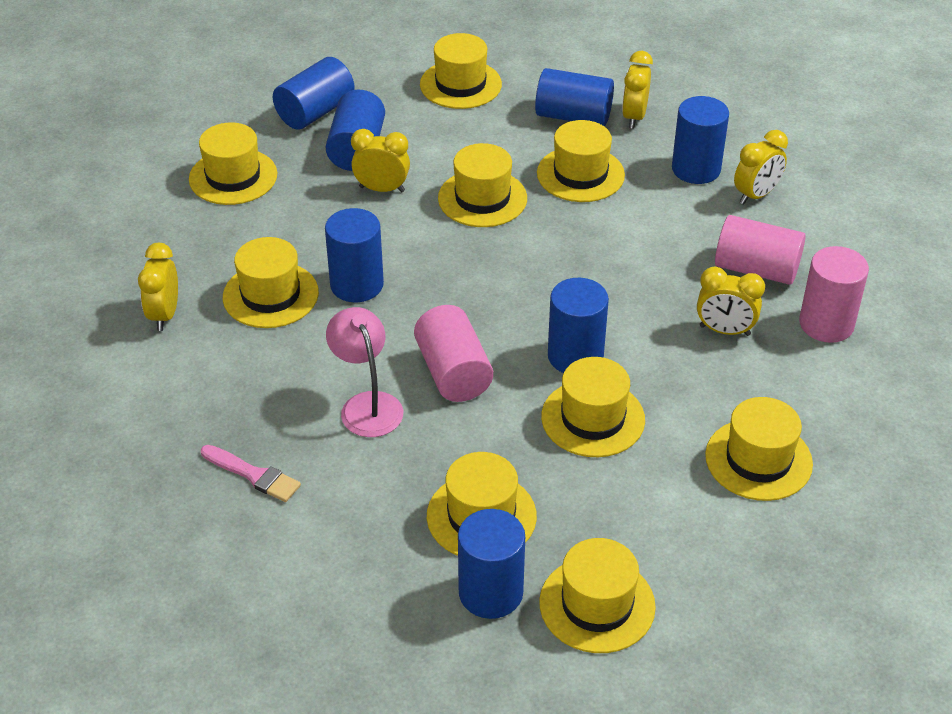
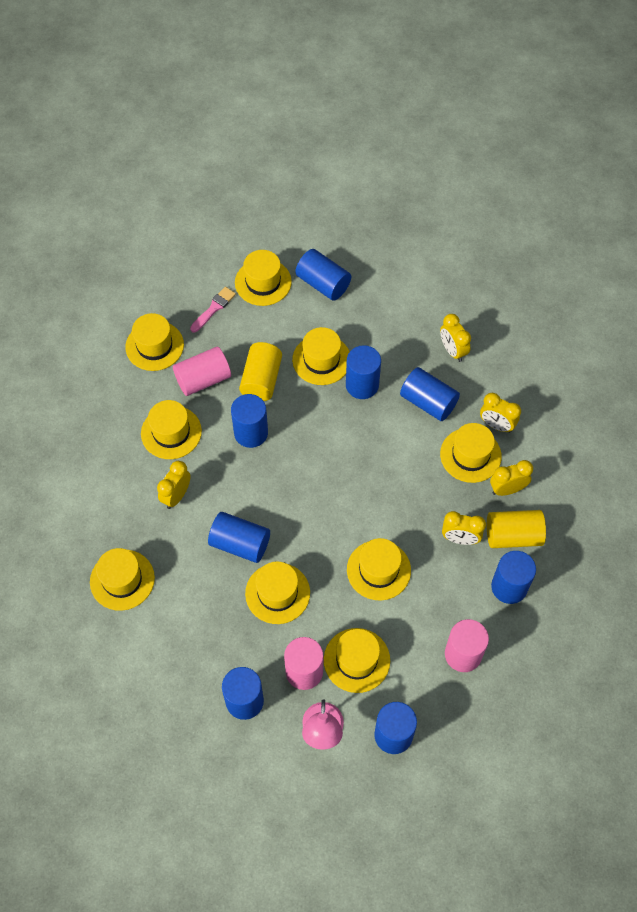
blue cylinder: 7 -> 8
yellow cylinder: 0 -> 2

